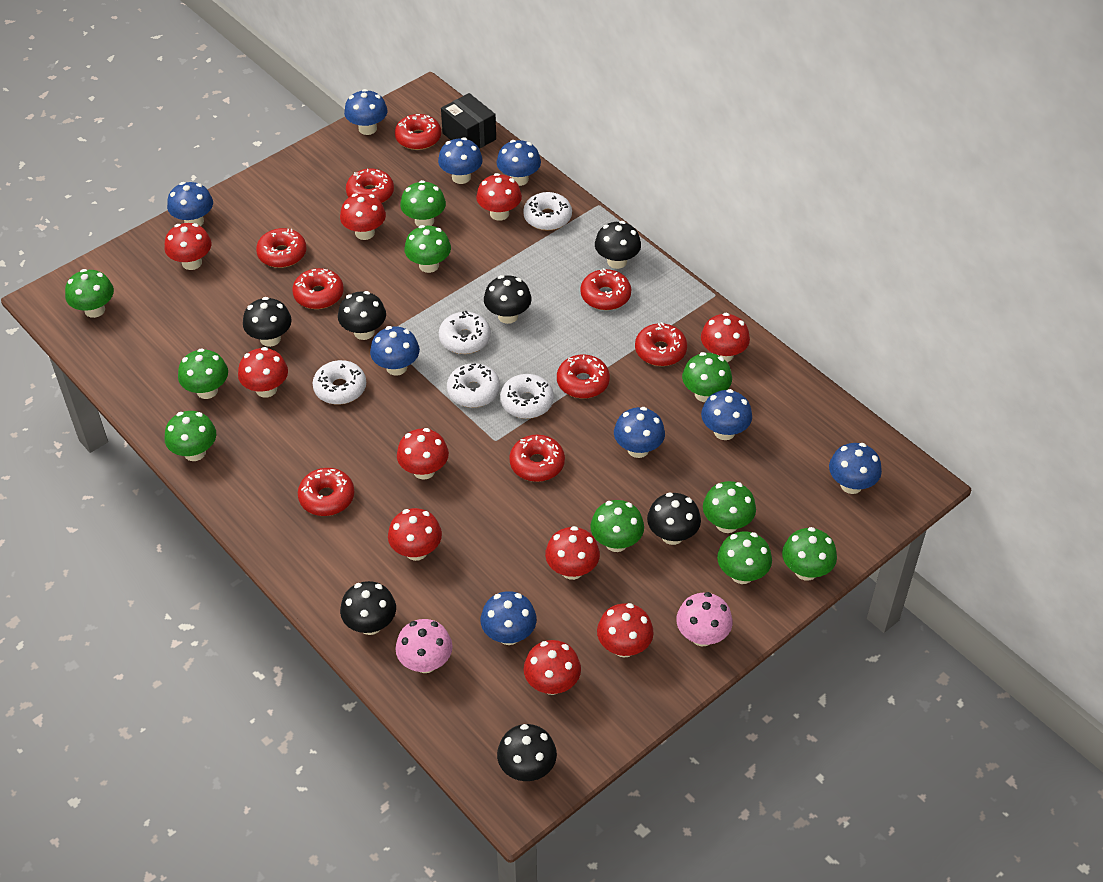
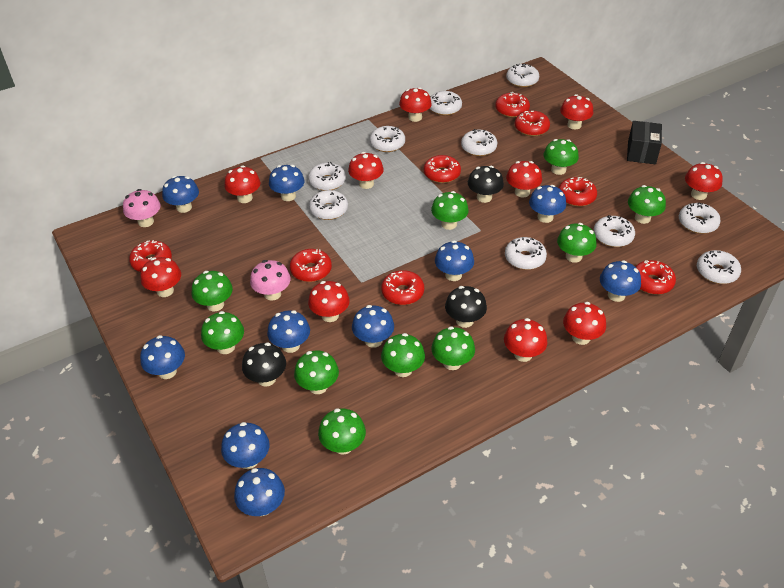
black mushroom: 7 -> 3
blue mushroom: 9 -> 10
red donut: 9 -> 8
white donut: 5 -> 10

